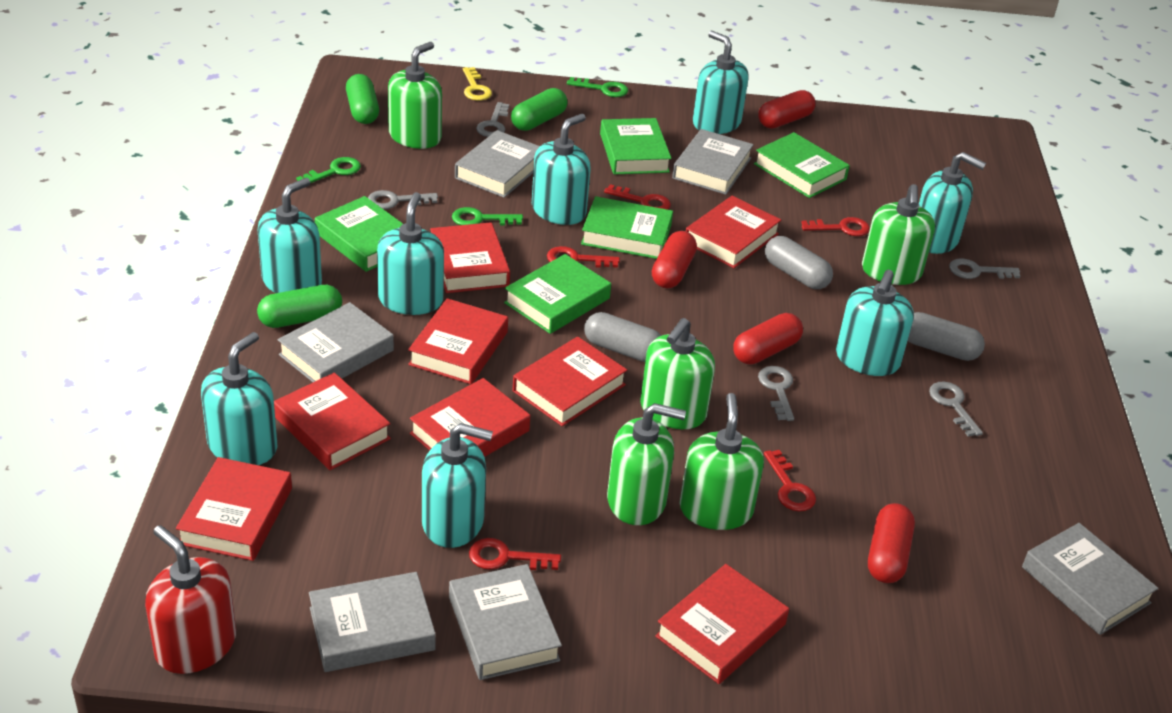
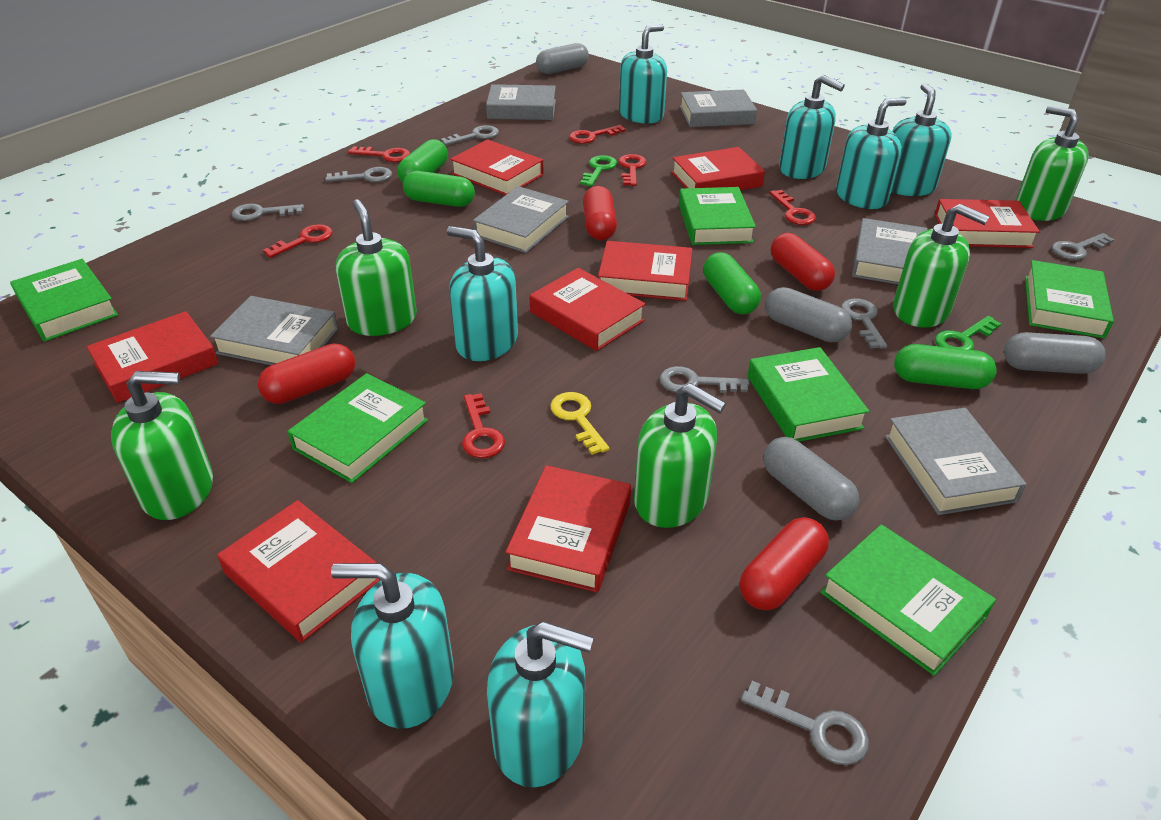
green book: 5 -> 6
green capsule: 3 -> 4
green key: 3 -> 2
grey capsule: 3 -> 4
grey key: 5 -> 7
red key: 5 -> 6
red soap dispenser: 1 -> 0
turquoise soap dispenser: 8 -> 7

